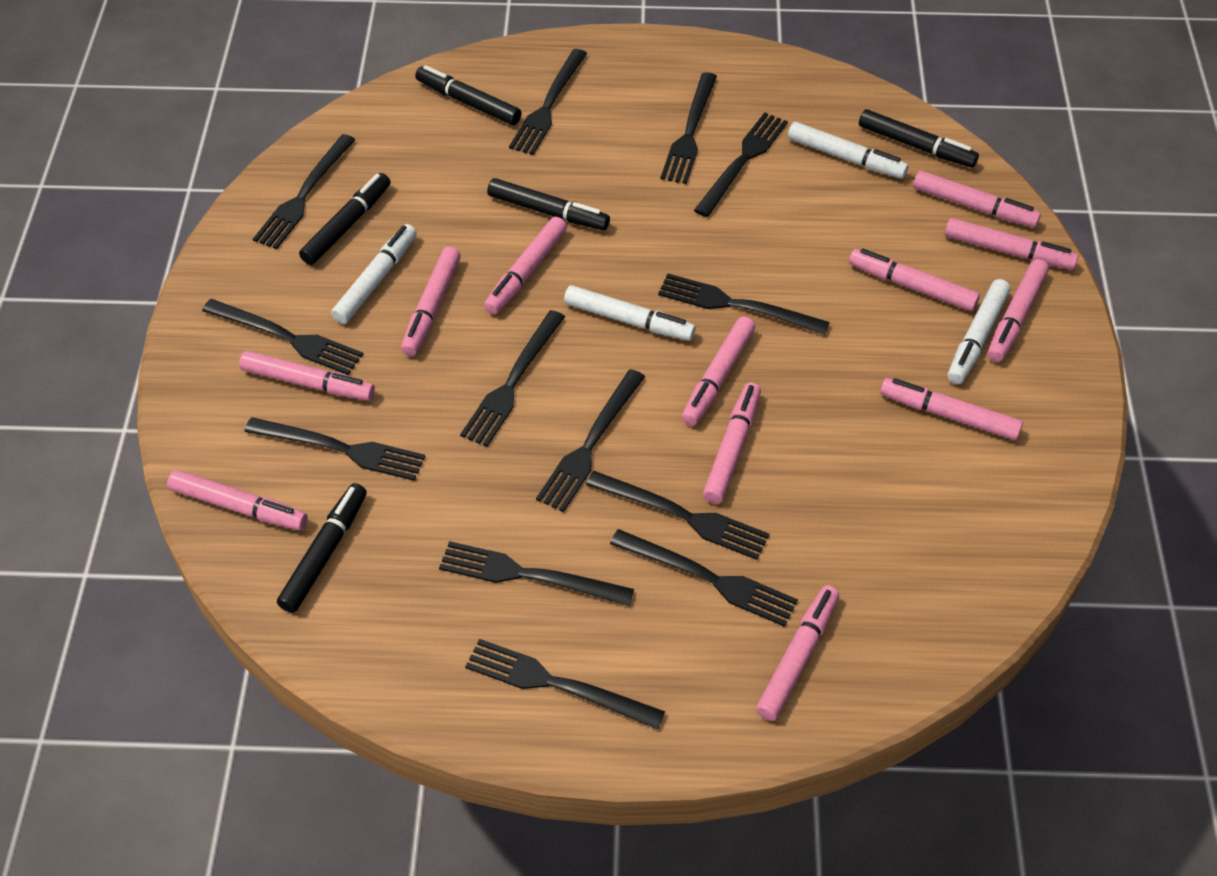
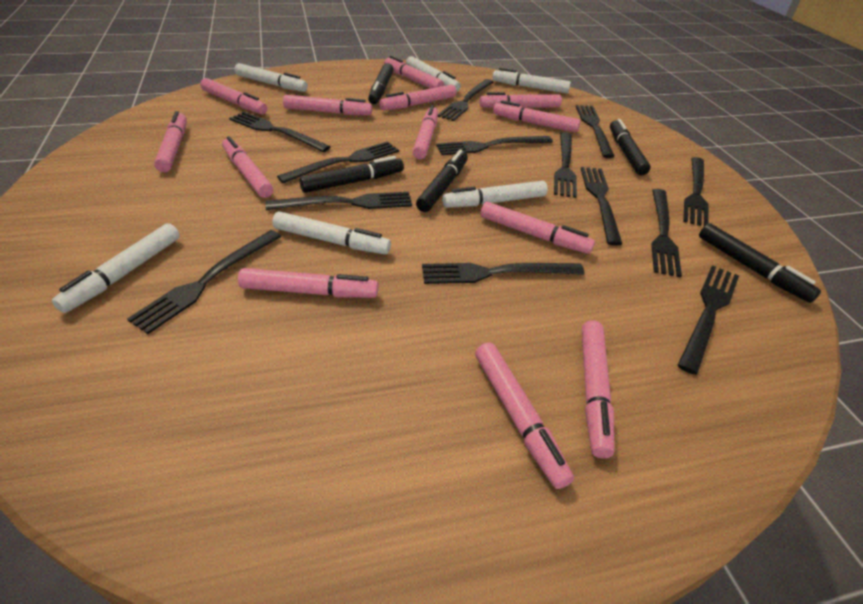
pink marker: 12 -> 13
white marker: 4 -> 6

